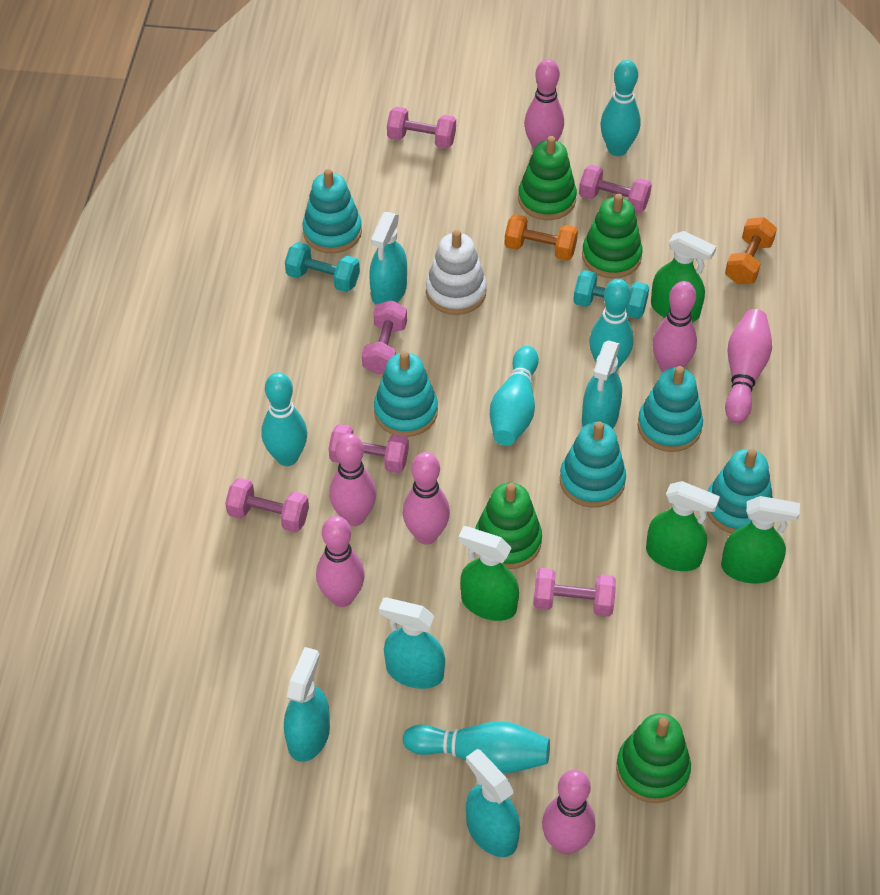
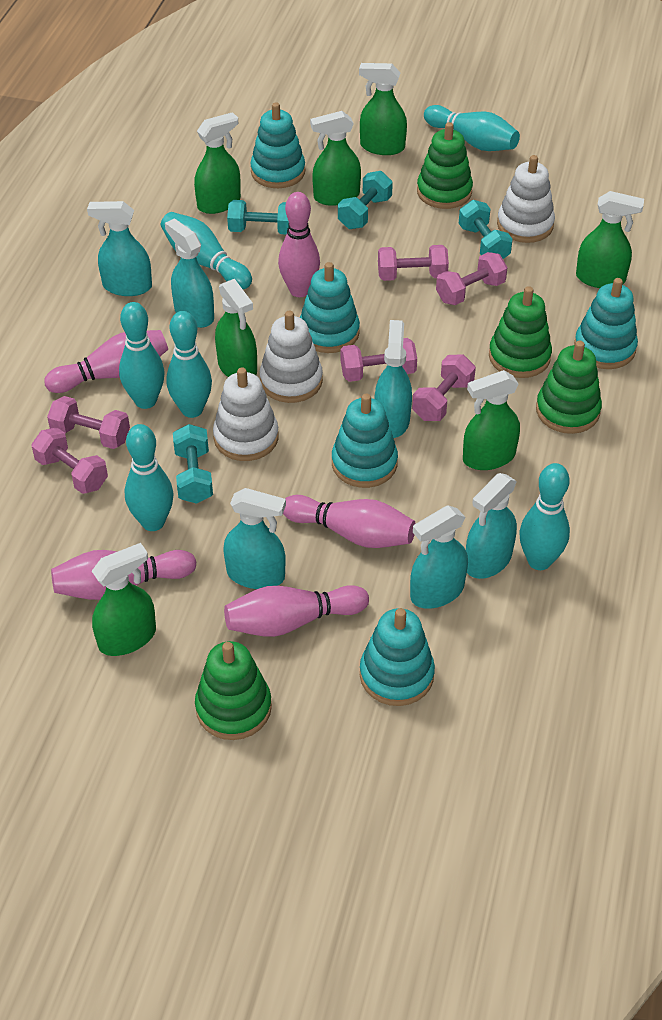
green spray bottle: 4 -> 7
orange dumbbell: 2 -> 0
pink bowling pin: 7 -> 5
turquoise bowling pin: 5 -> 6
turquoise dumbbell: 2 -> 4
turquoise spray bottle: 5 -> 6
white stacking toy: 1 -> 3

